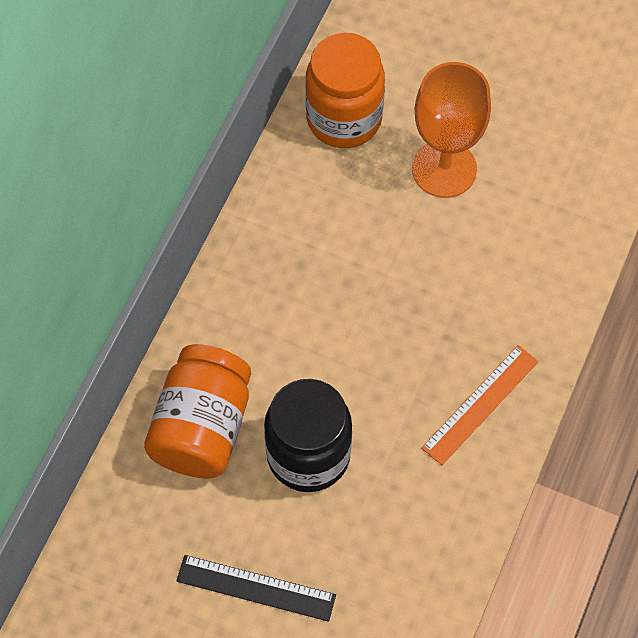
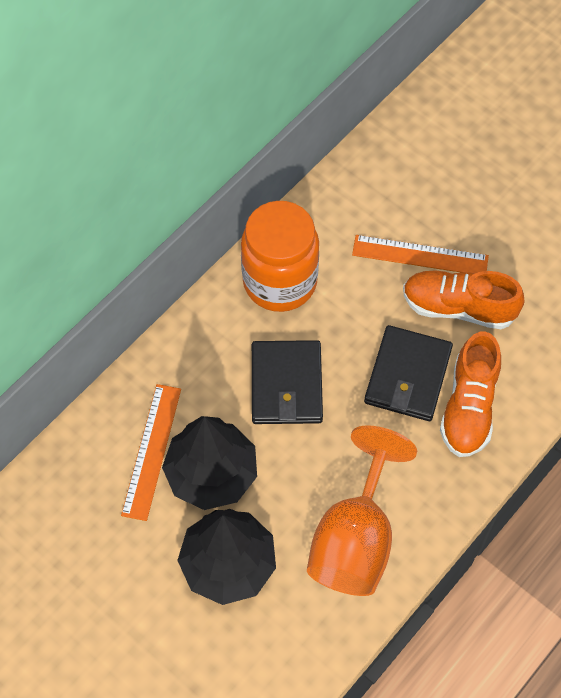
black jar: 1 -> 0
black ruler: 1 -> 0
black tree: 0 -> 2
black wallet: 0 -> 2
orange jar: 2 -> 1
orange ruler: 1 -> 2
orange shoe: 0 -> 2

